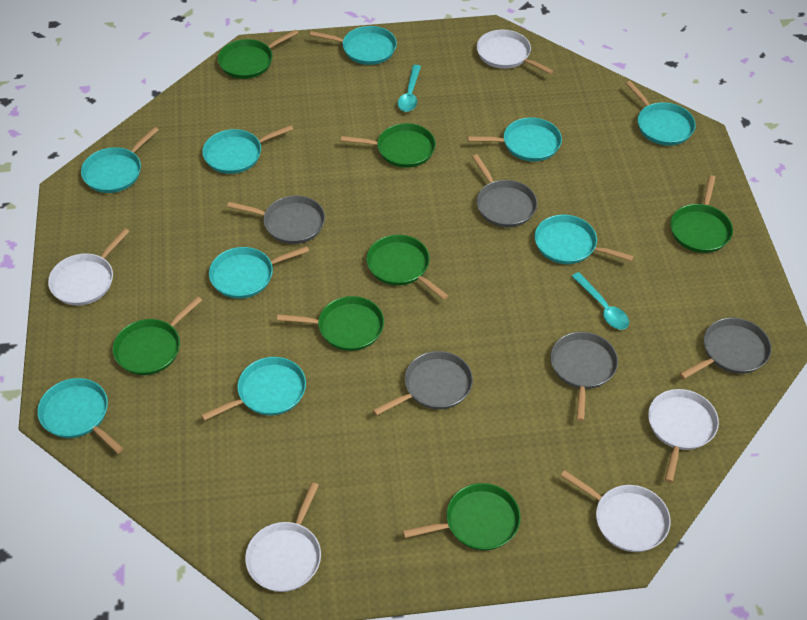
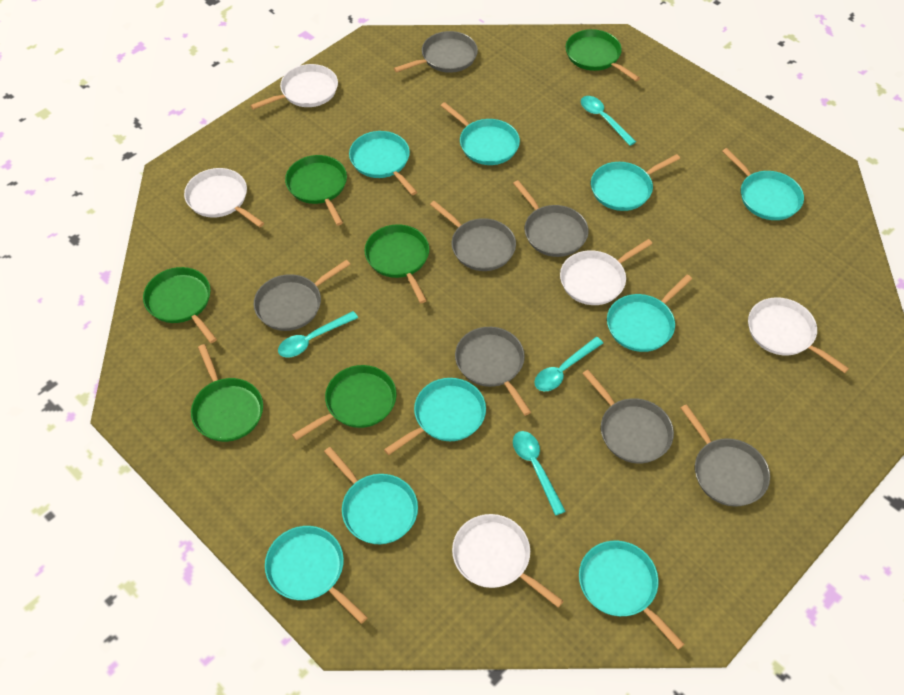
green pan: 7 -> 6
grey pan: 5 -> 7
turquoise spoon: 2 -> 4

